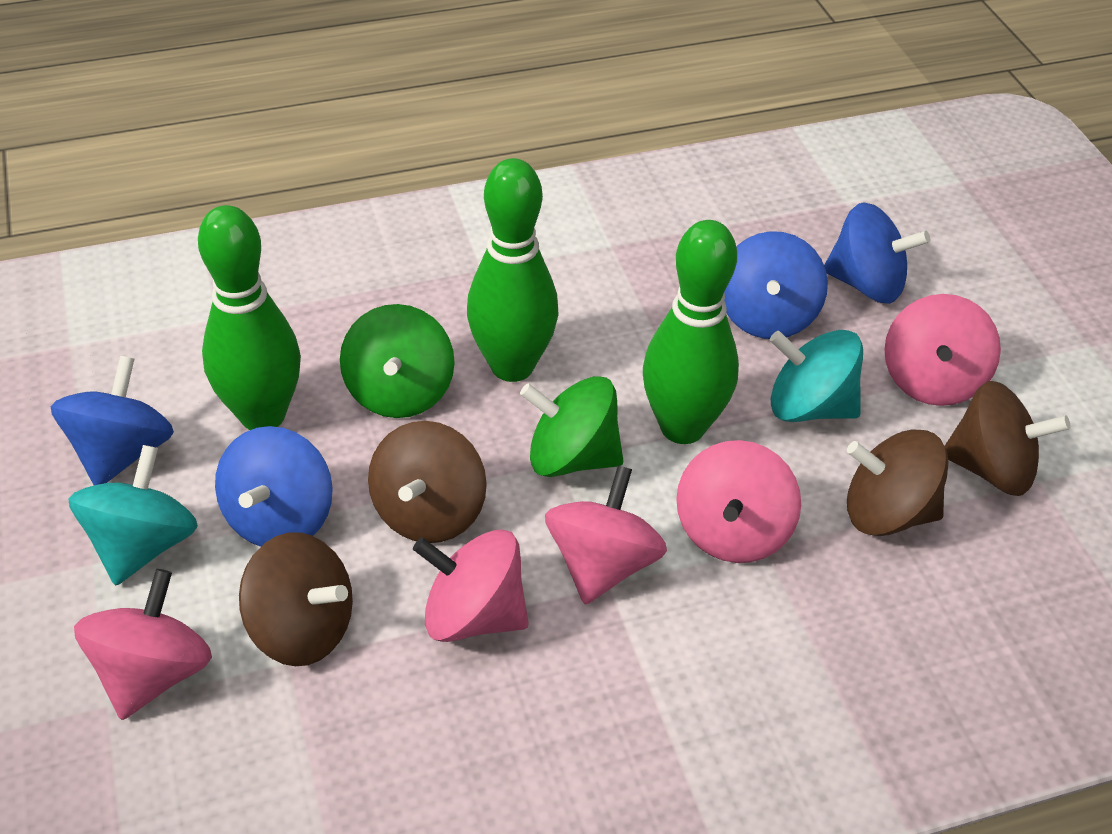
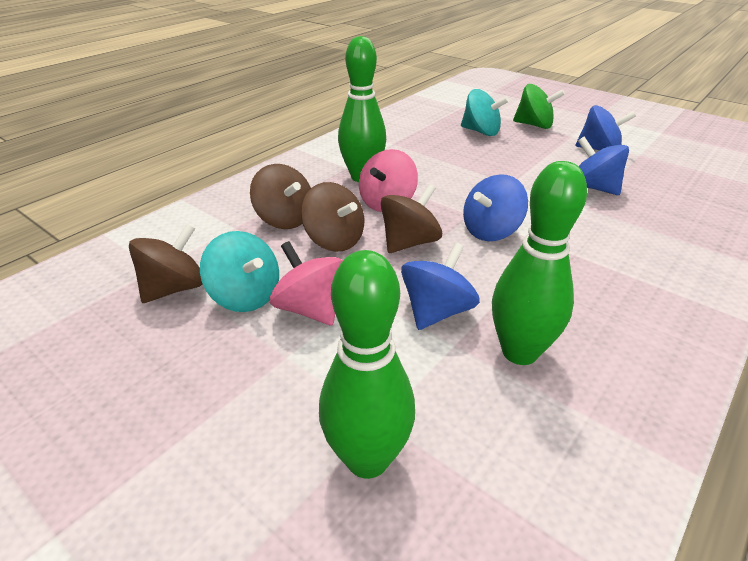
green spinning top: 2 -> 1
pink spinning top: 5 -> 2

